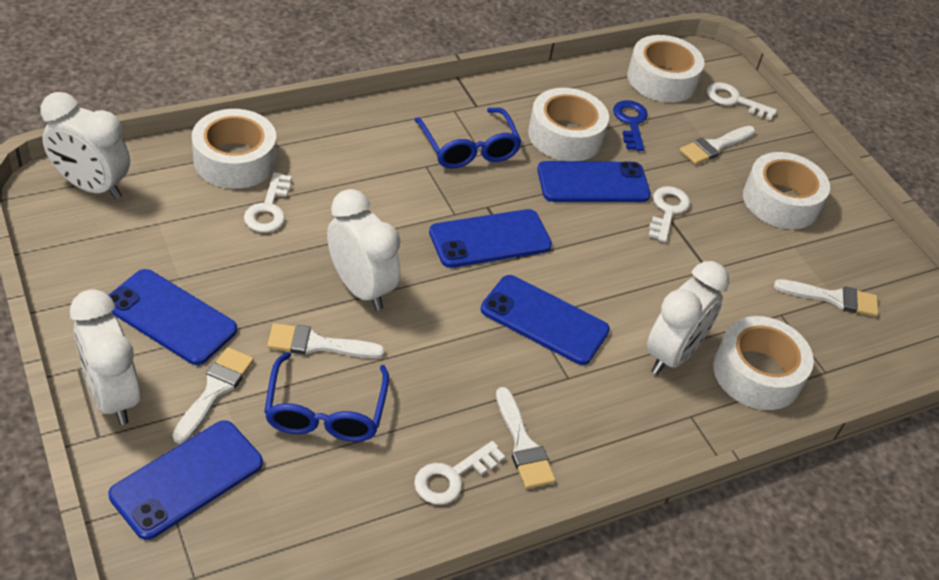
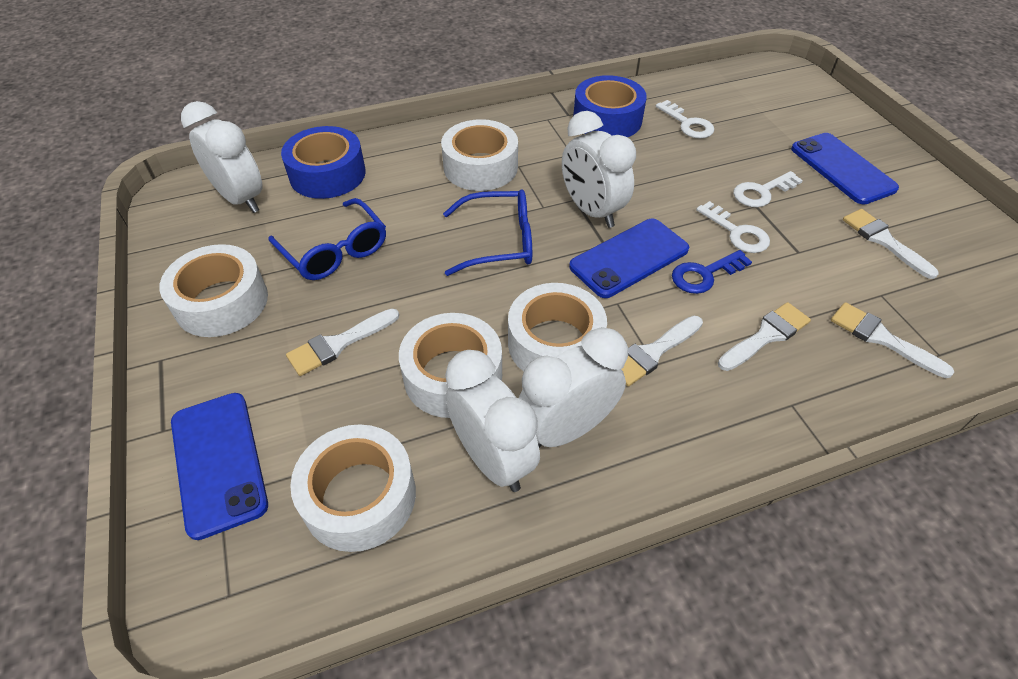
blue phone: 5 -> 3
blue tape: 0 -> 2
white key: 4 -> 3

